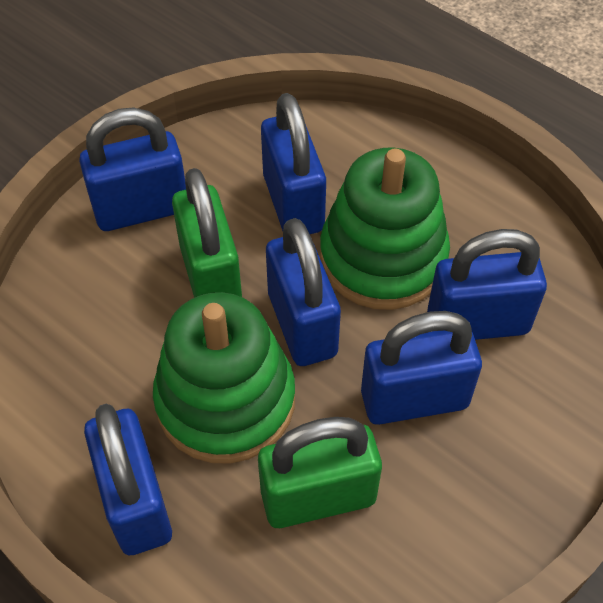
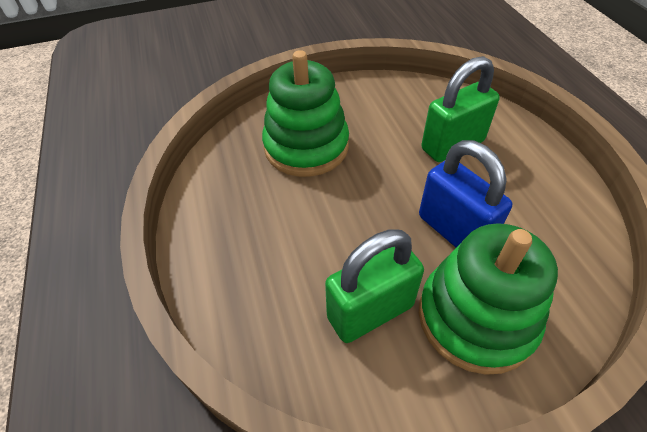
blue padlock: 6 -> 1

